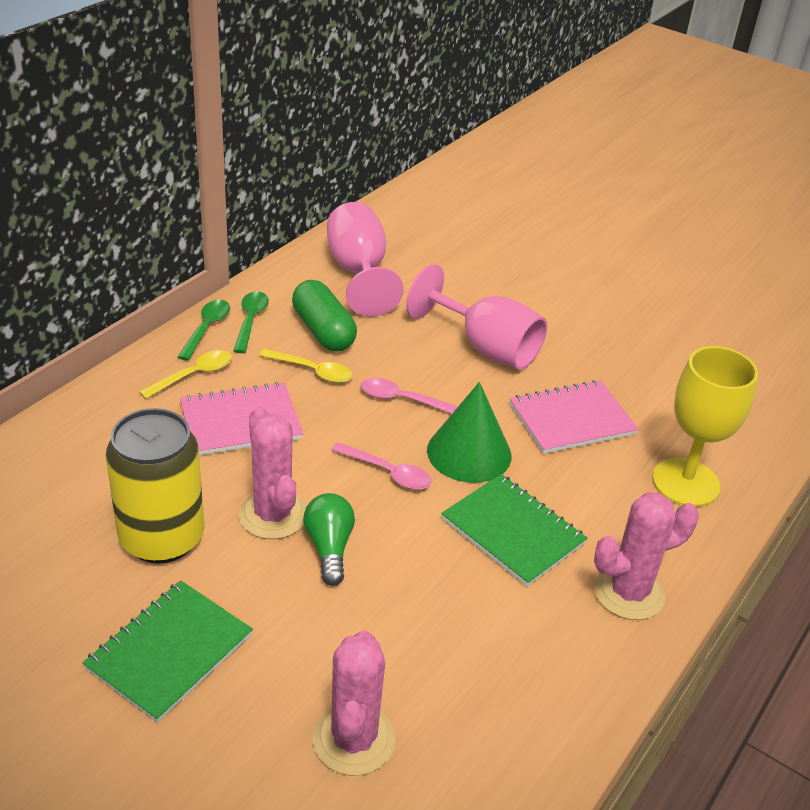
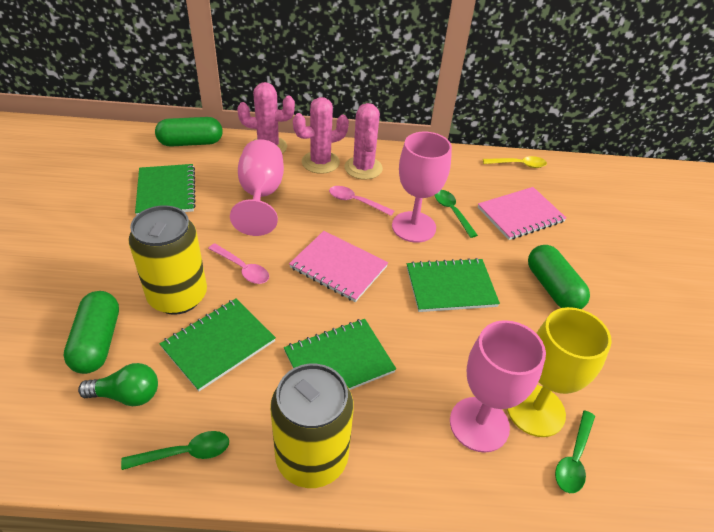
green capsule: 1 -> 3
green cone: 1 -> 0
green notebook: 2 -> 4
green spoon: 2 -> 3
pink goblet: 2 -> 3
yellow can: 1 -> 2
yellow spoon: 2 -> 1

